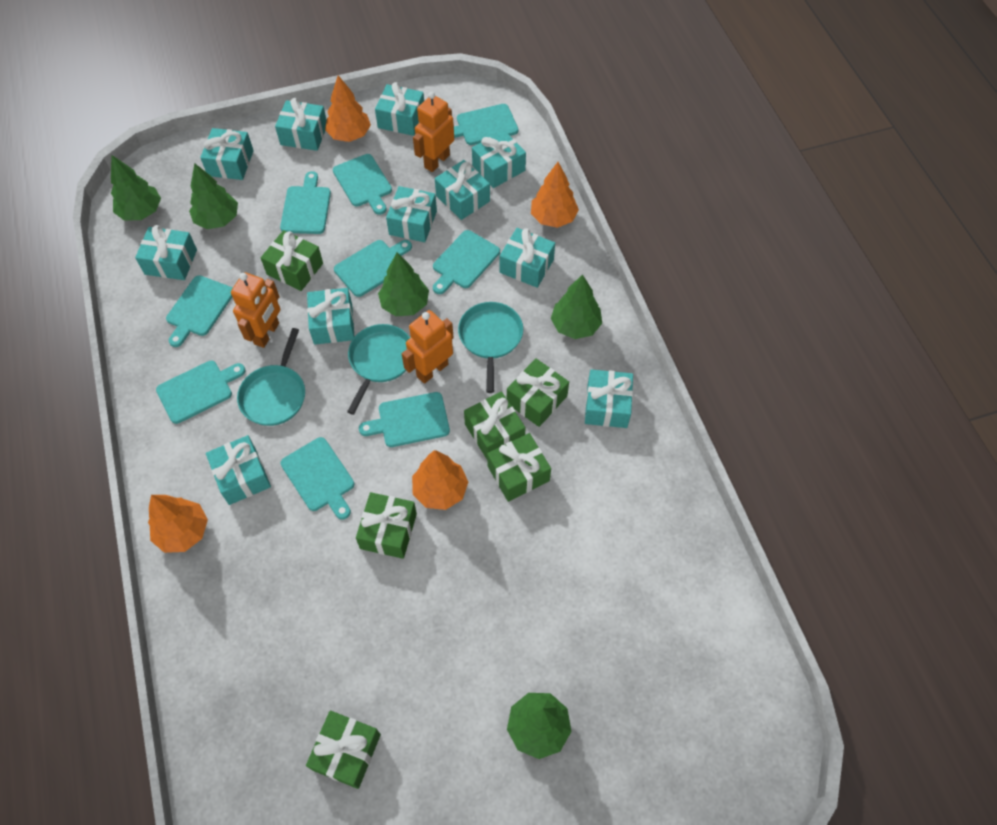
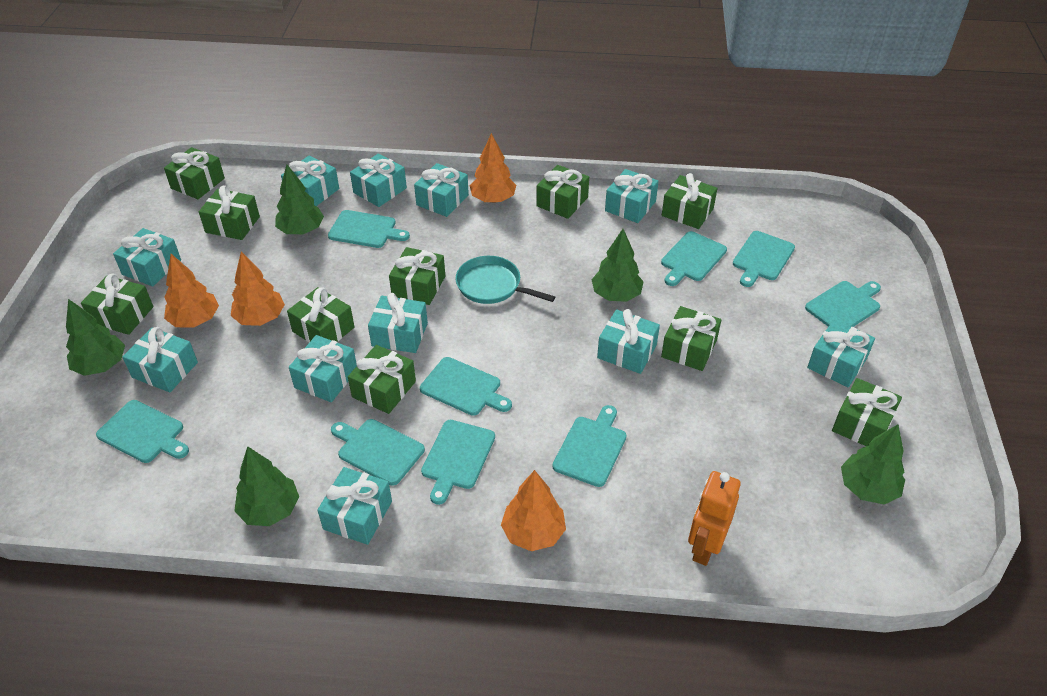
green gift: 6 -> 10
orange robot: 3 -> 1
turquoise pan: 3 -> 1

